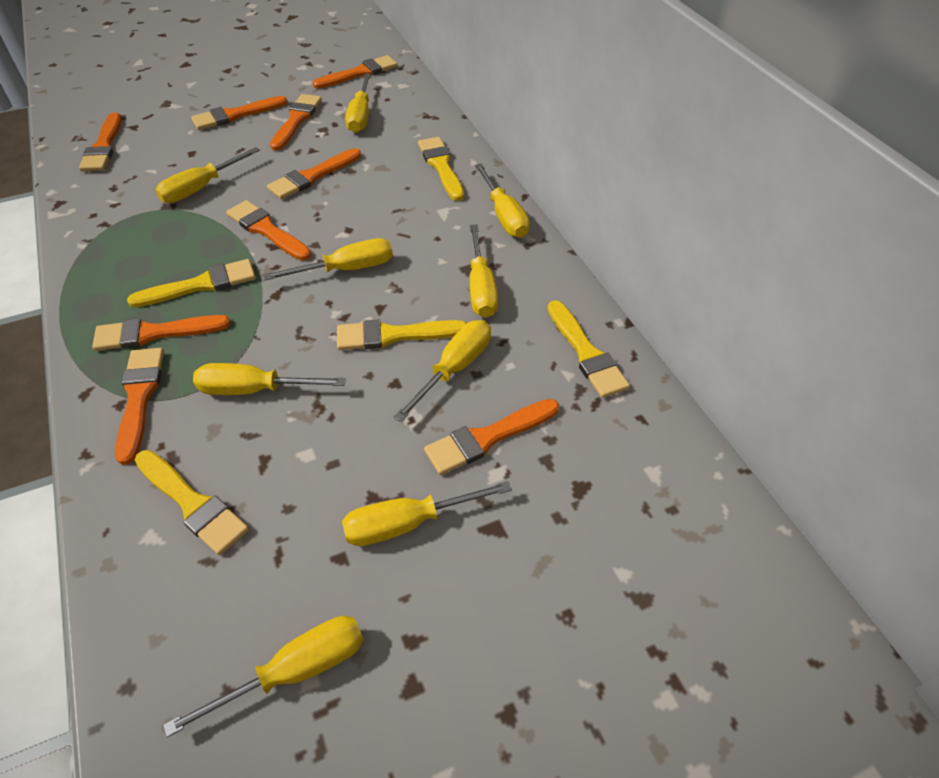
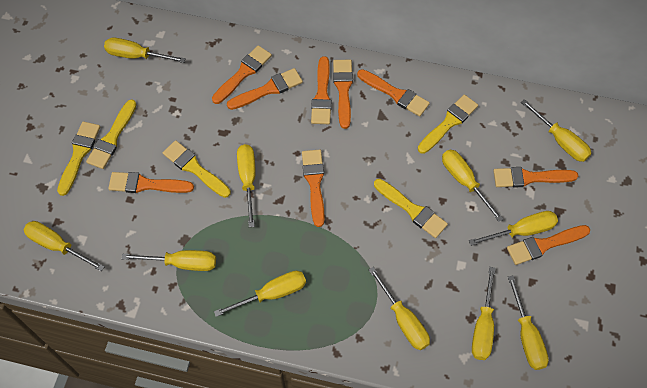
yellow screwdriver: 9 -> 11

